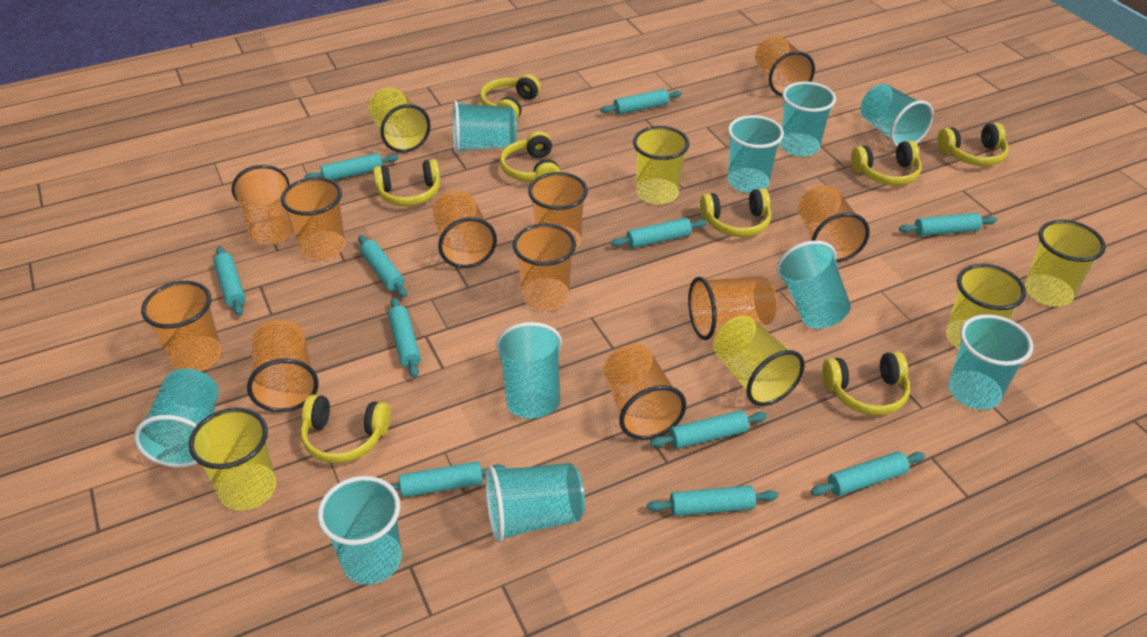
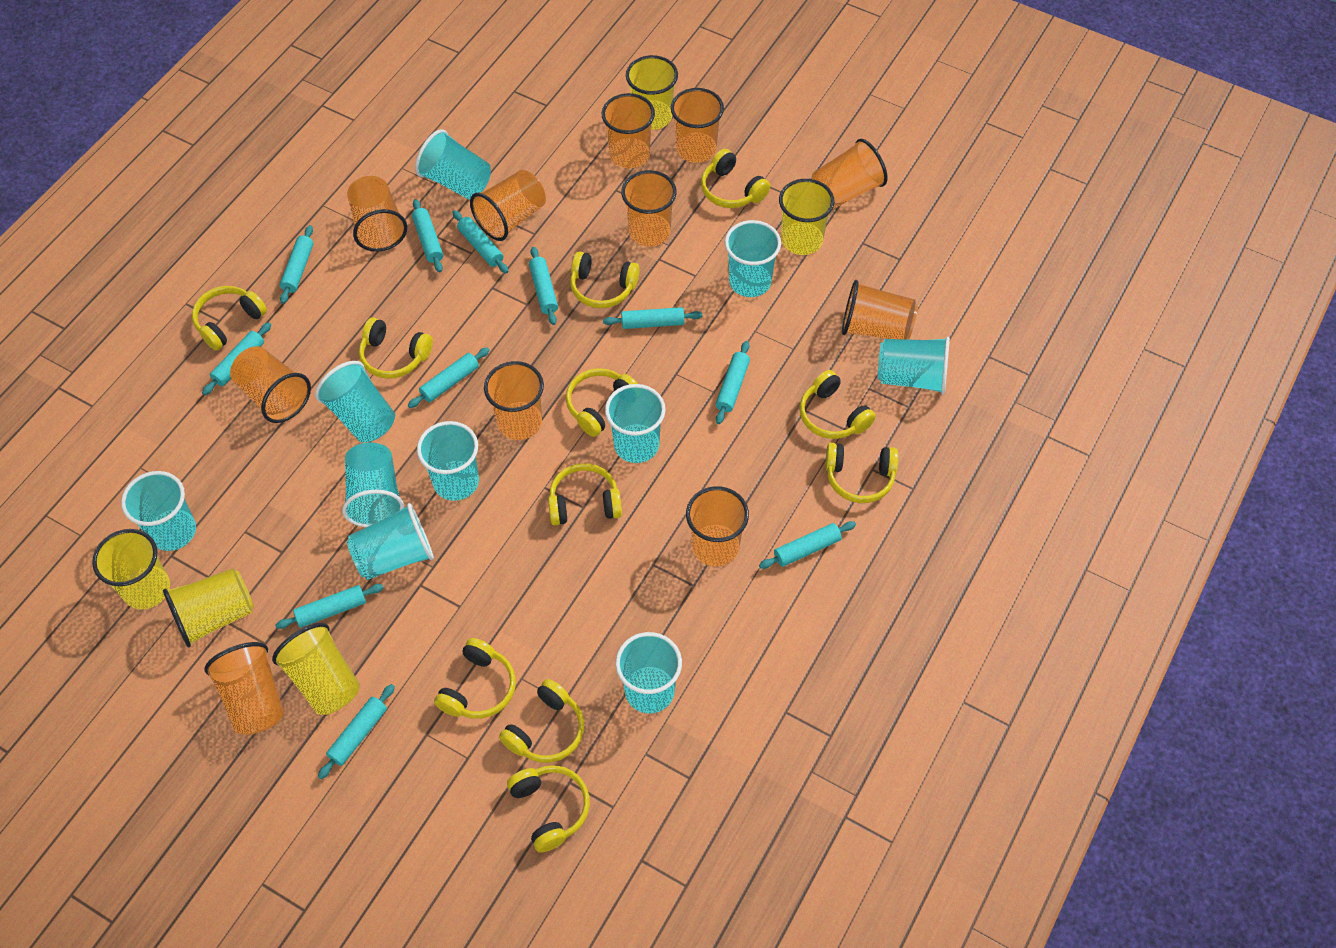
yellow cup: 6 -> 5
yellow headphones: 8 -> 11

